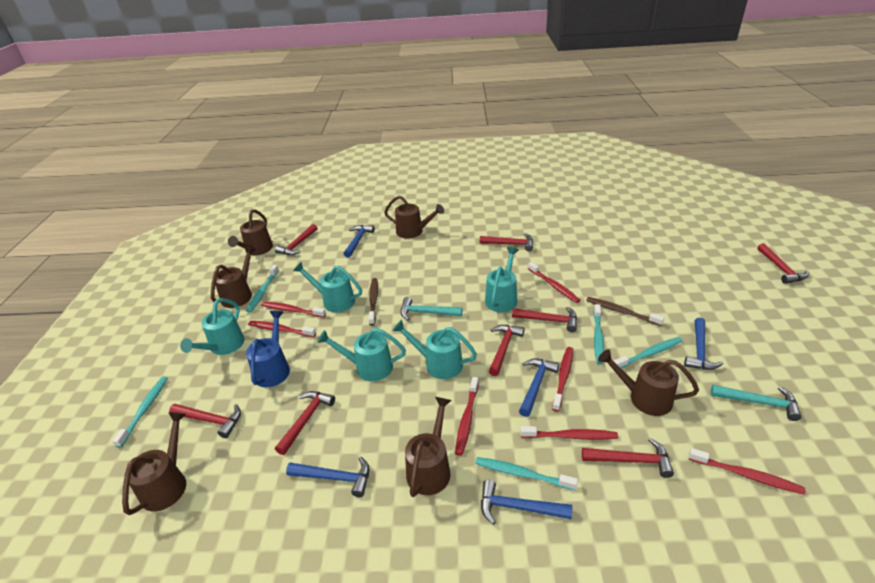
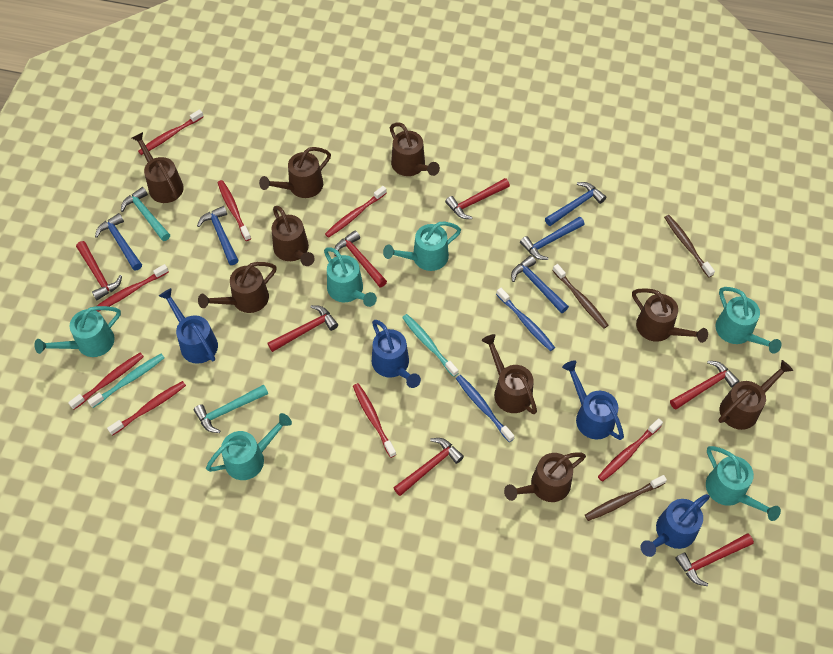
blue toothbrush: 0 -> 2
blue watering can: 1 -> 4
brown toothbrush: 2 -> 3
brown watering can: 6 -> 9
red hammer: 8 -> 7
red toothbrush: 7 -> 8
turquoise toothbrush: 5 -> 2
turquoise watering can: 5 -> 6

